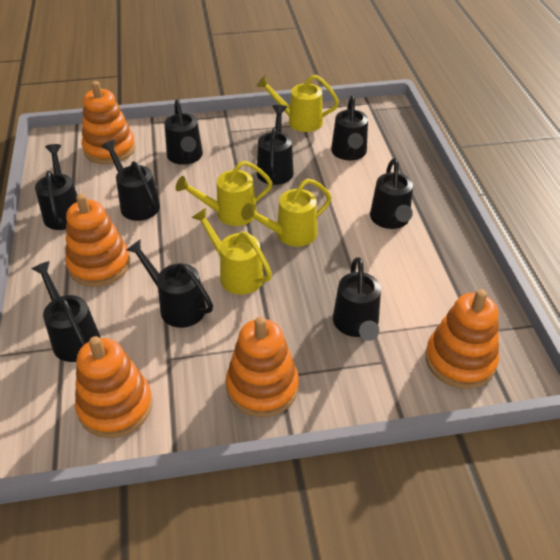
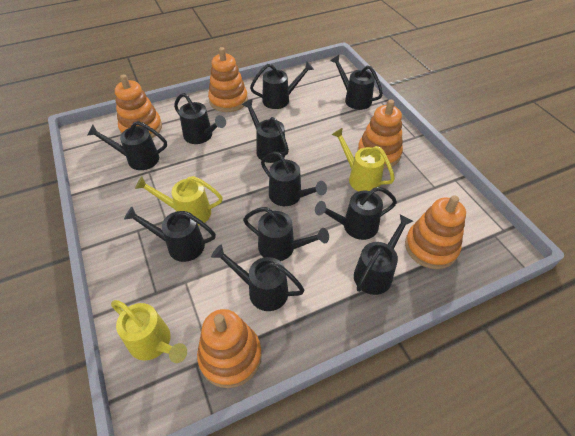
black watering can: 9 -> 11
yellow watering can: 4 -> 3

